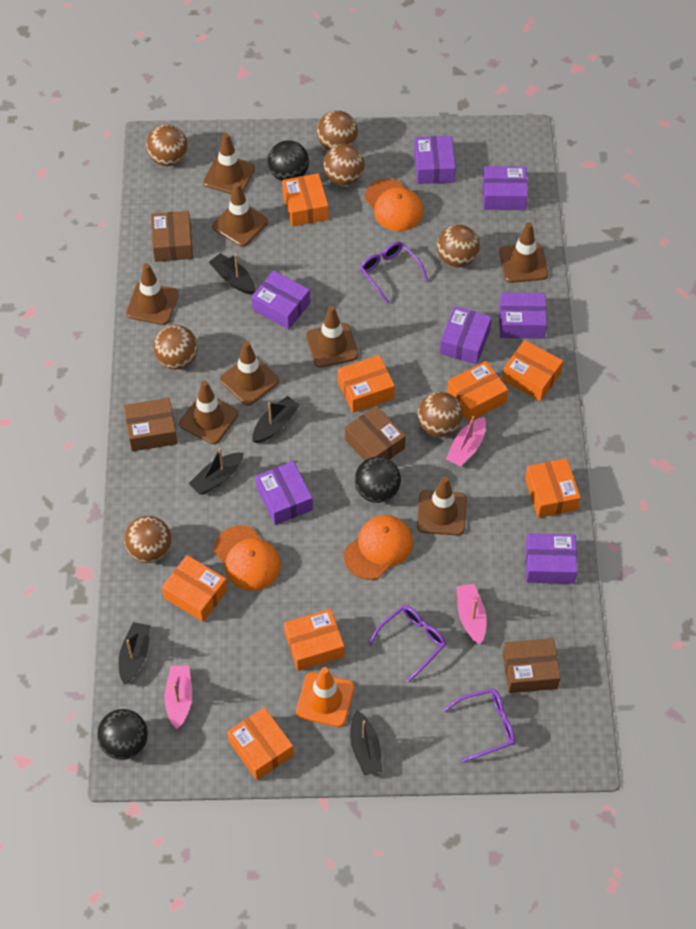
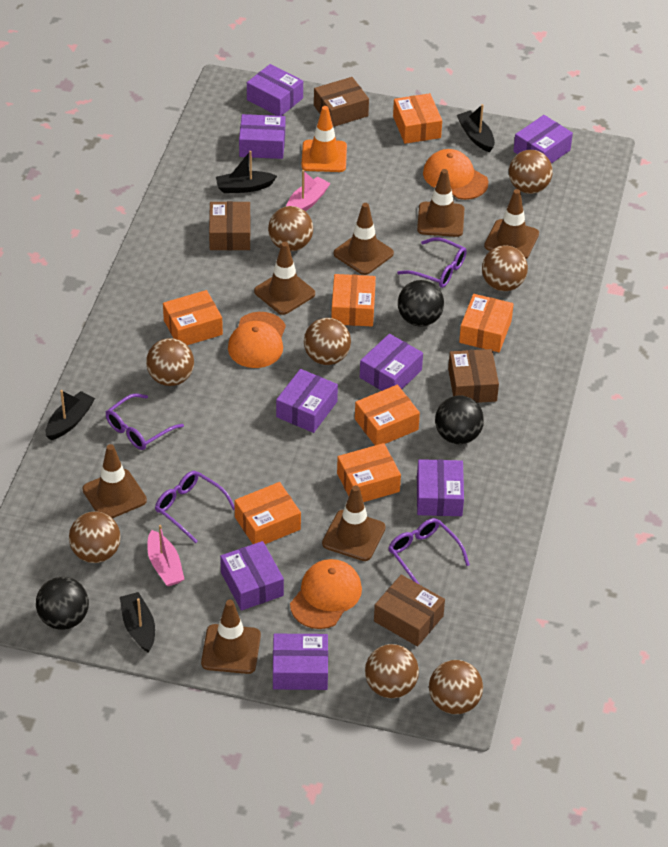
black boat: 5 -> 4
brown ball: 7 -> 8
brown traffic cone: 8 -> 7
orange box: 8 -> 7
pink boat: 3 -> 2
purple box: 7 -> 8
purple glasses: 3 -> 4

